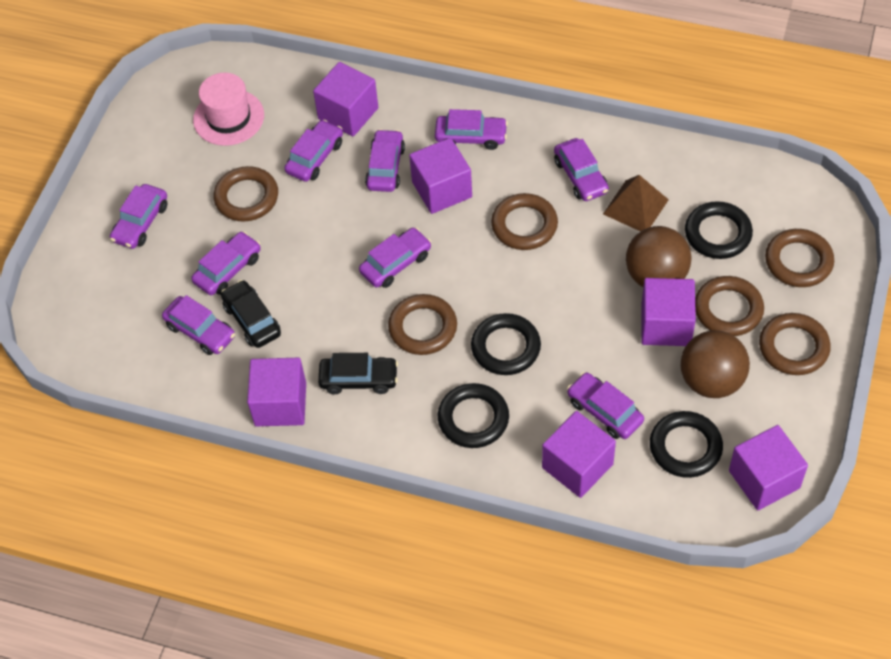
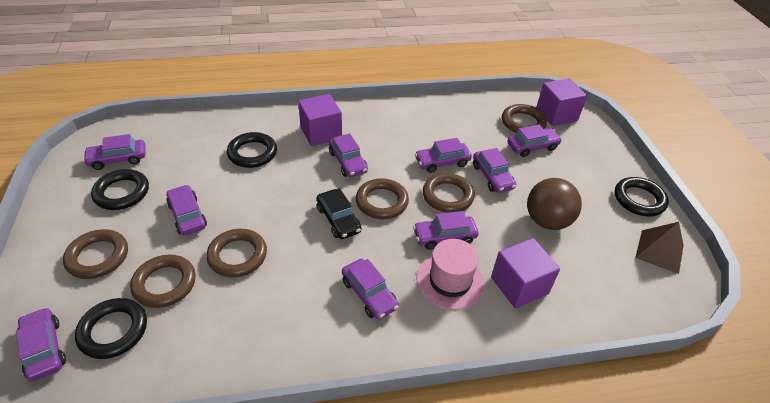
black car: 2 -> 1
brown ball: 2 -> 1
purple cube: 6 -> 3

